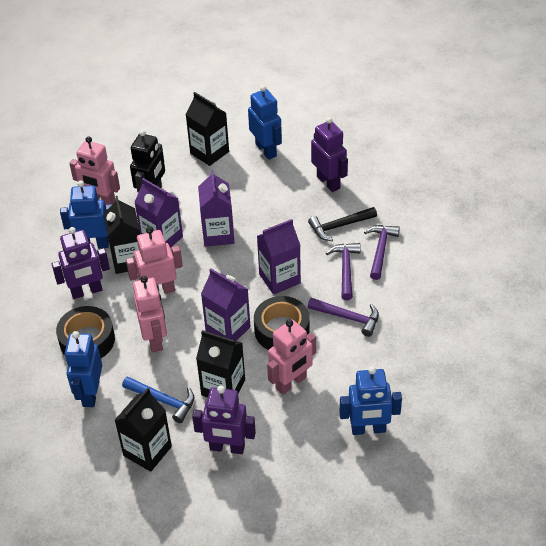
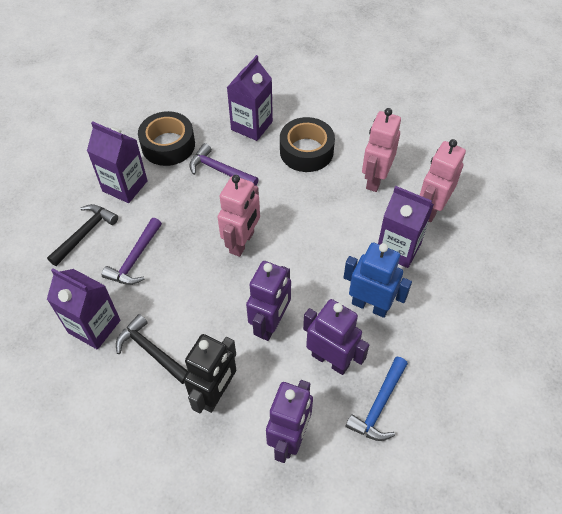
black carton: 4 -> 0
black hammer: 1 -> 2
blue robot: 4 -> 1
pink robot: 4 -> 3
purple hammer: 3 -> 2

